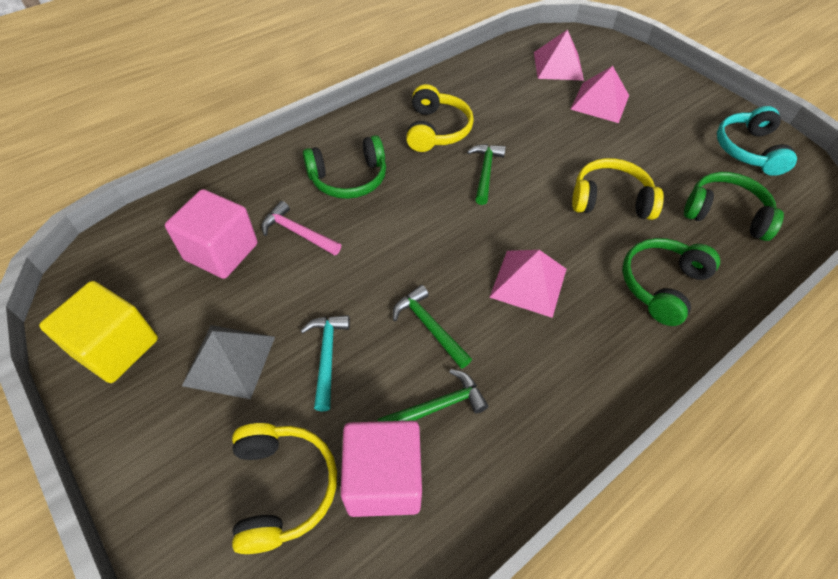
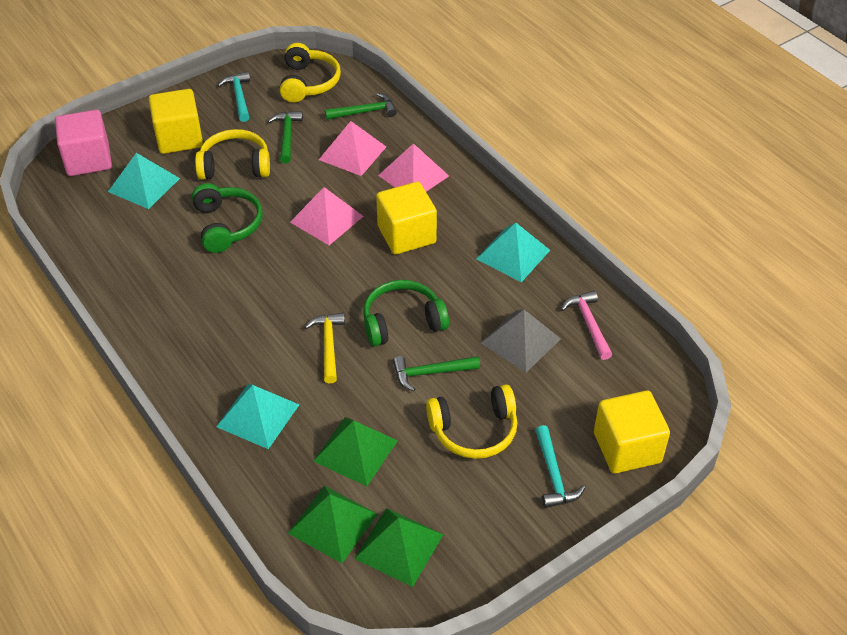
green headphones: 3 -> 2
green pyramid: 0 -> 3
pink cube: 2 -> 1
turquoise hammer: 1 -> 2
turquoise headphones: 1 -> 0
turquoise pyramid: 0 -> 3
yellow cube: 1 -> 3
yellow hammer: 0 -> 1

